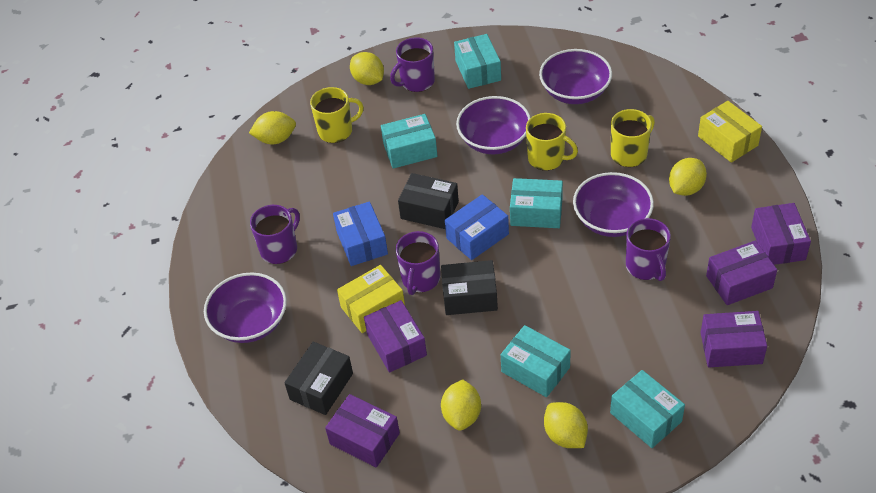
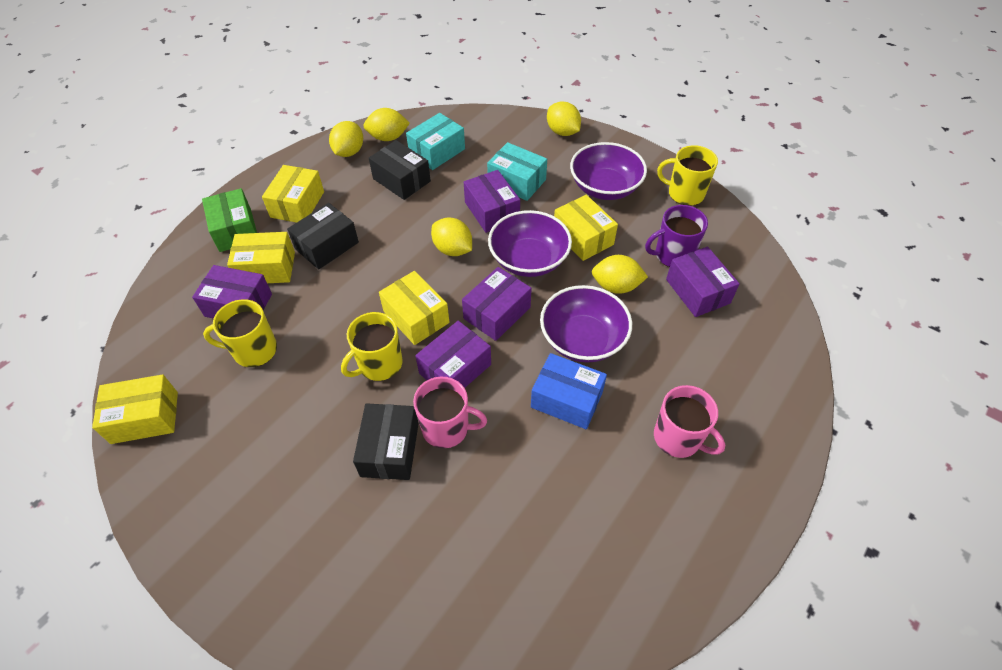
blue box: 2 -> 1
green box: 0 -> 1
pink mug: 0 -> 2
purple bowl: 4 -> 3
purple mug: 4 -> 1
turquoise box: 5 -> 2
yellow box: 2 -> 5

